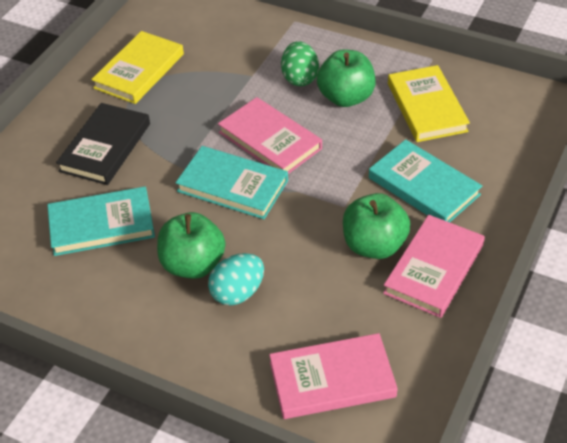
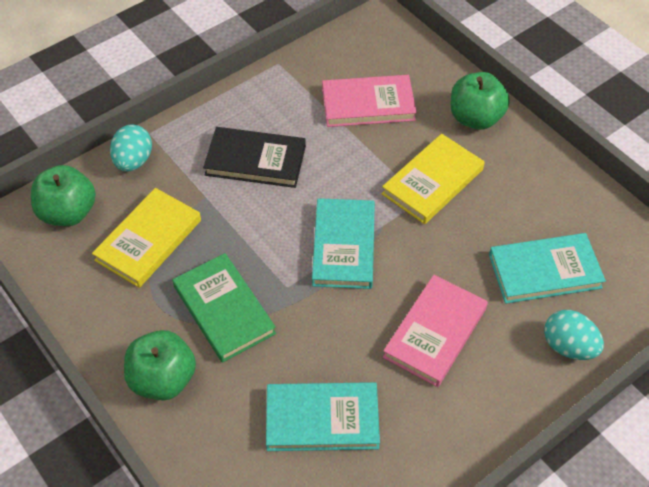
green book: 0 -> 1
green egg: 1 -> 0
pink book: 3 -> 2
turquoise egg: 1 -> 2

